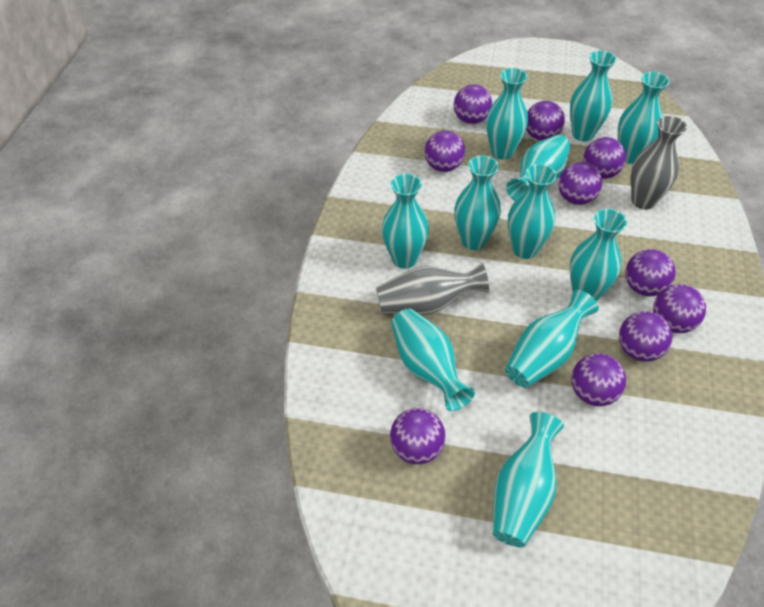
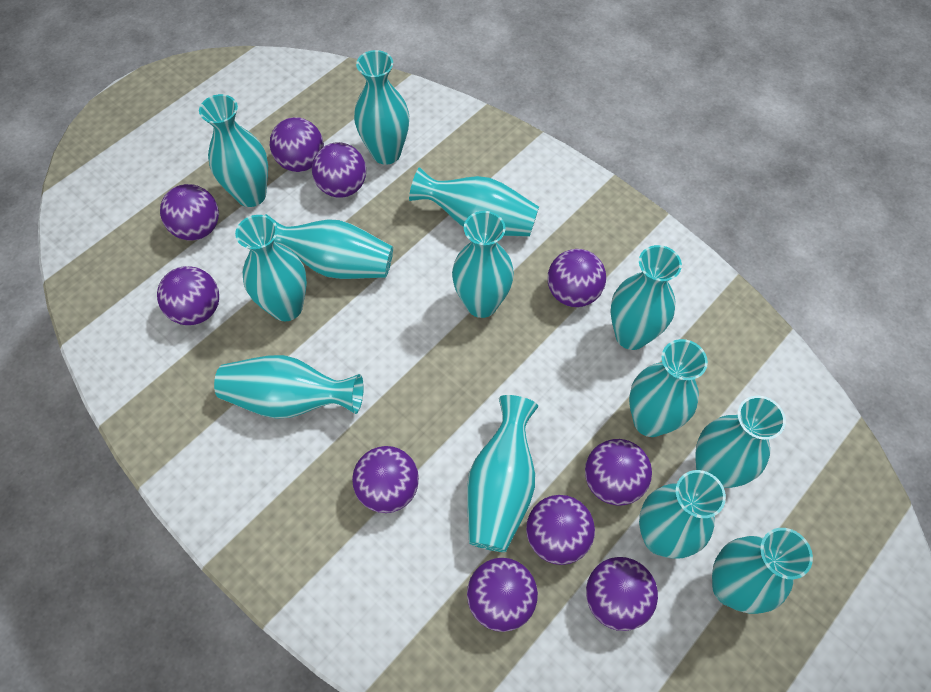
grey vase: 2 -> 0
turquoise vase: 11 -> 13

